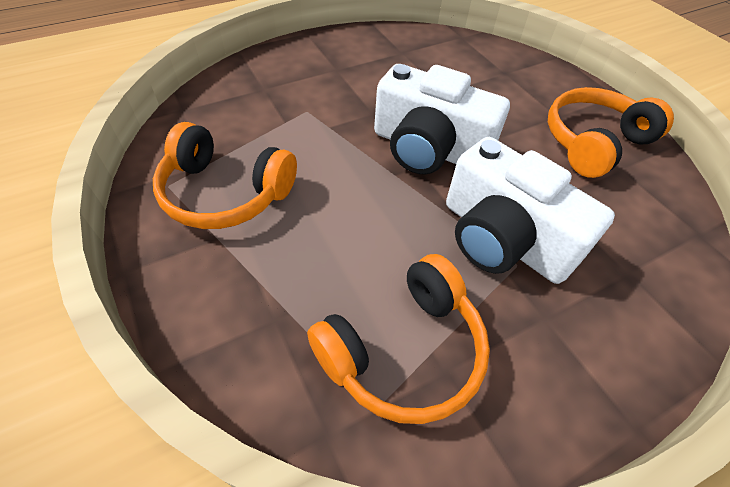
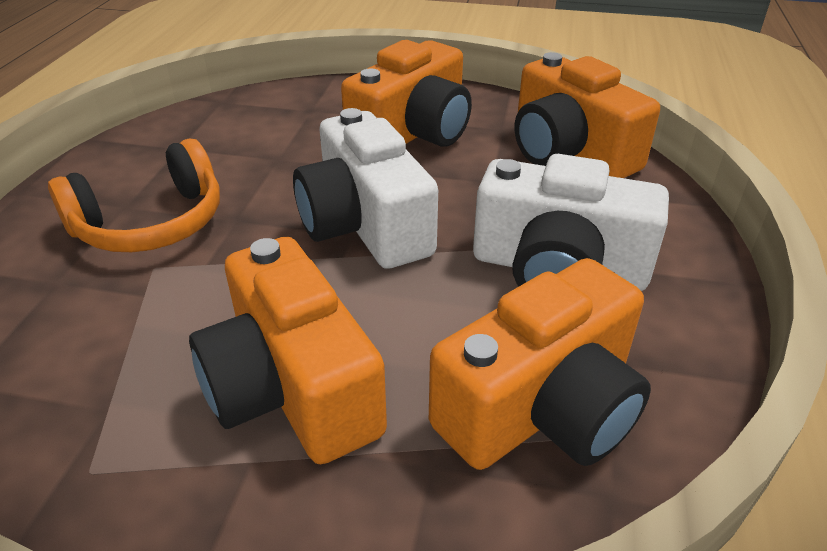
orange camera: 0 -> 4
orange headphones: 3 -> 1

